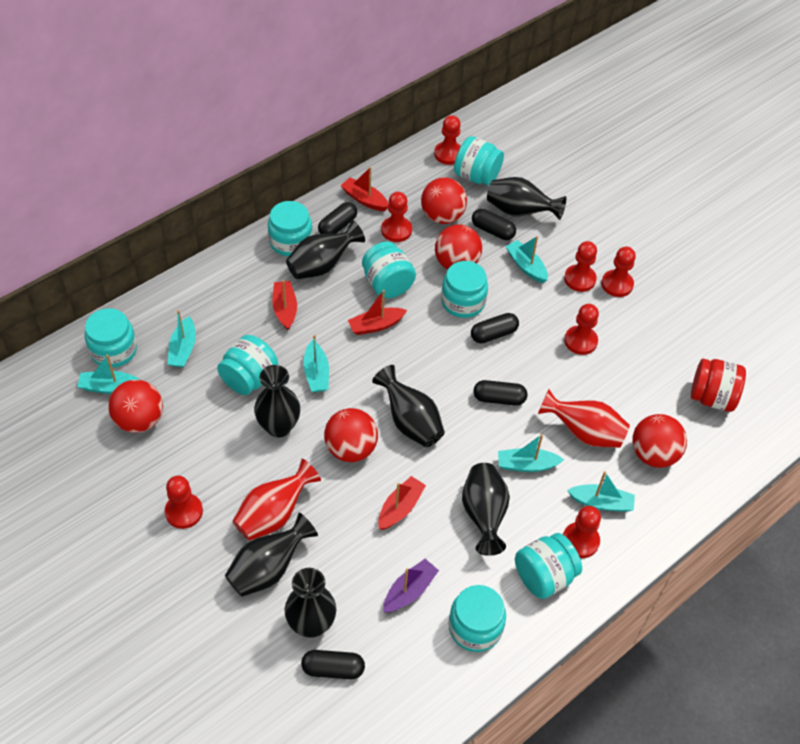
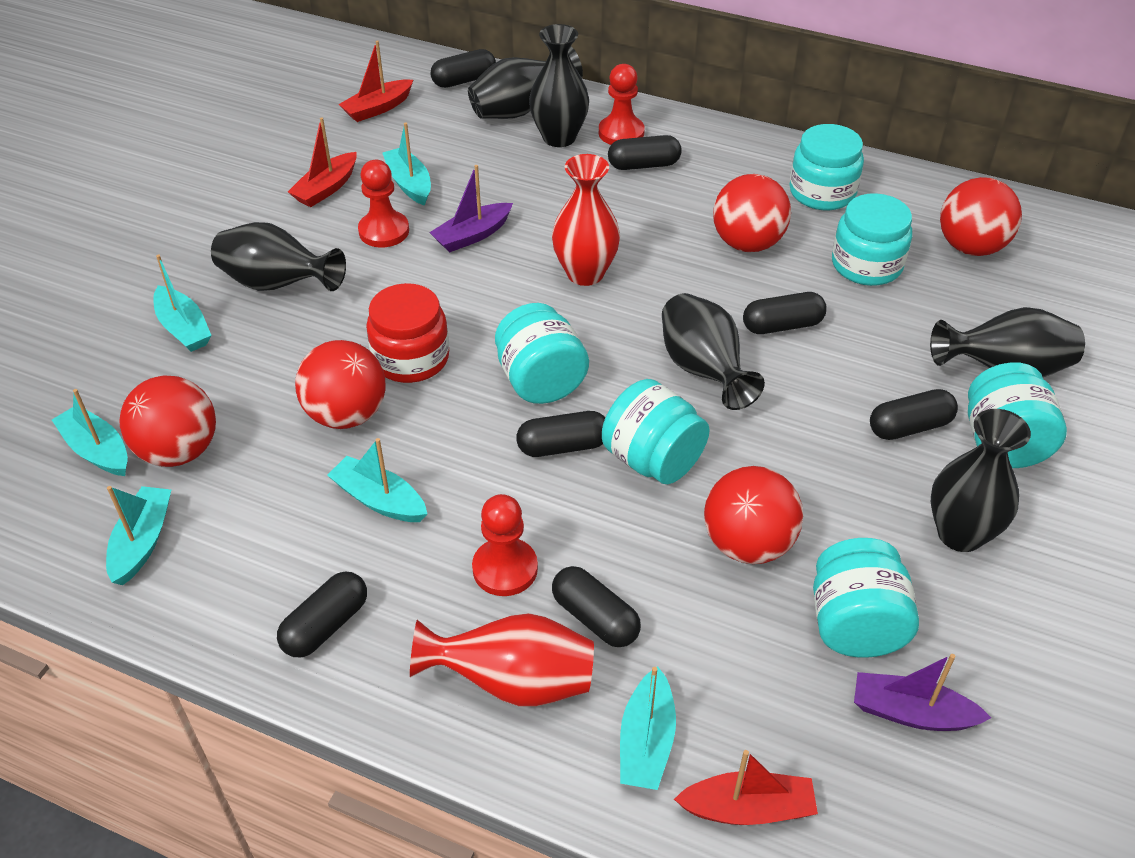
black capsule: 5 -> 7
black vase: 7 -> 6
purple boat: 1 -> 2
red boat: 4 -> 3
red pawn: 7 -> 3
turquoise jar: 8 -> 6

